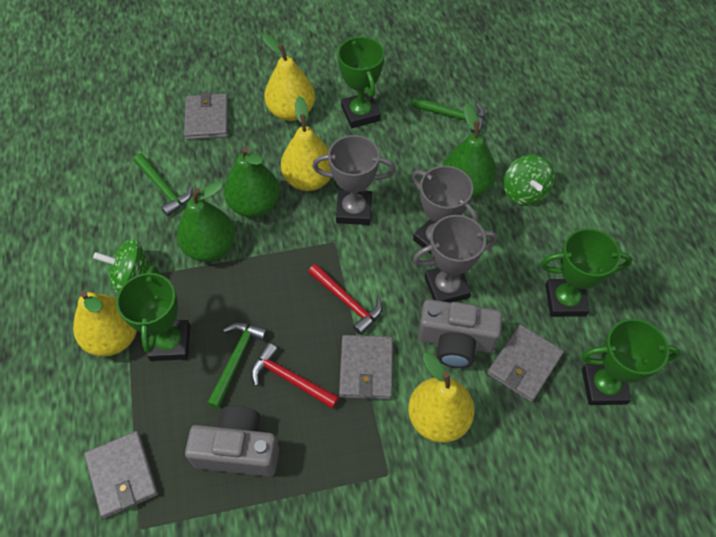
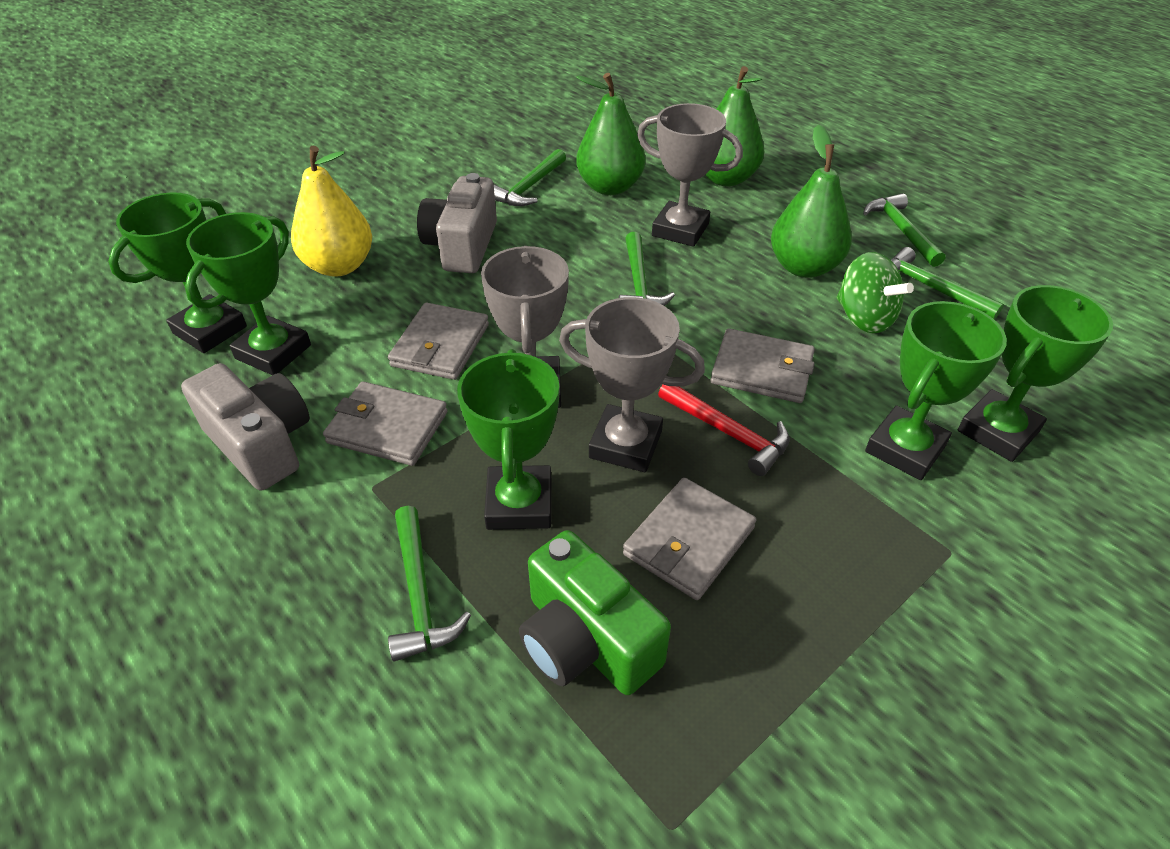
green camera: 0 -> 1
green hammer: 3 -> 5
green spinning top: 2 -> 1
green trophy: 4 -> 5
red hammer: 2 -> 1
yellow pear: 4 -> 1

